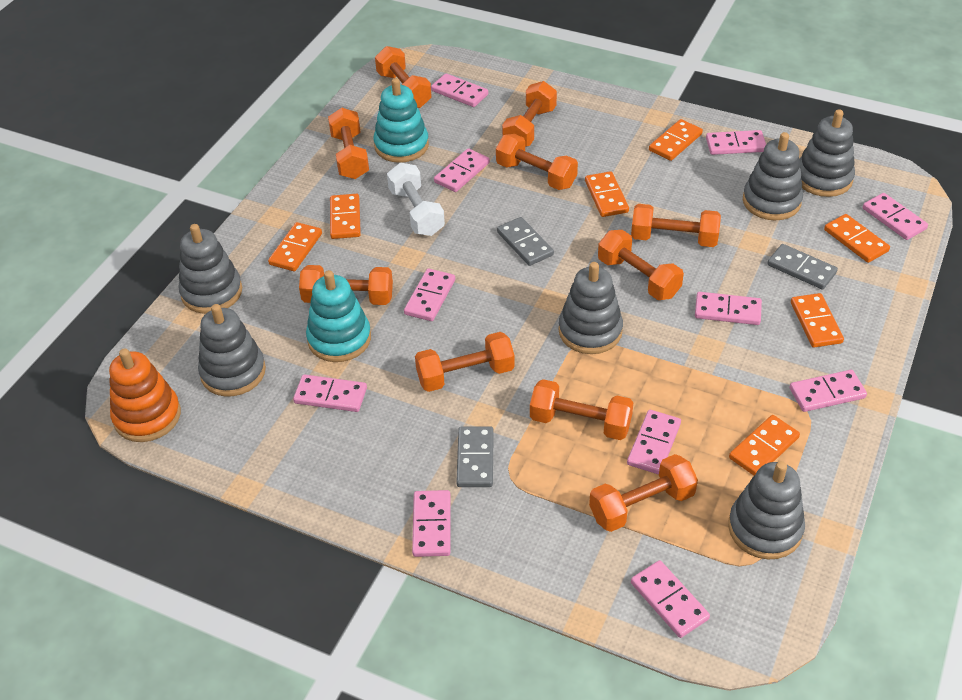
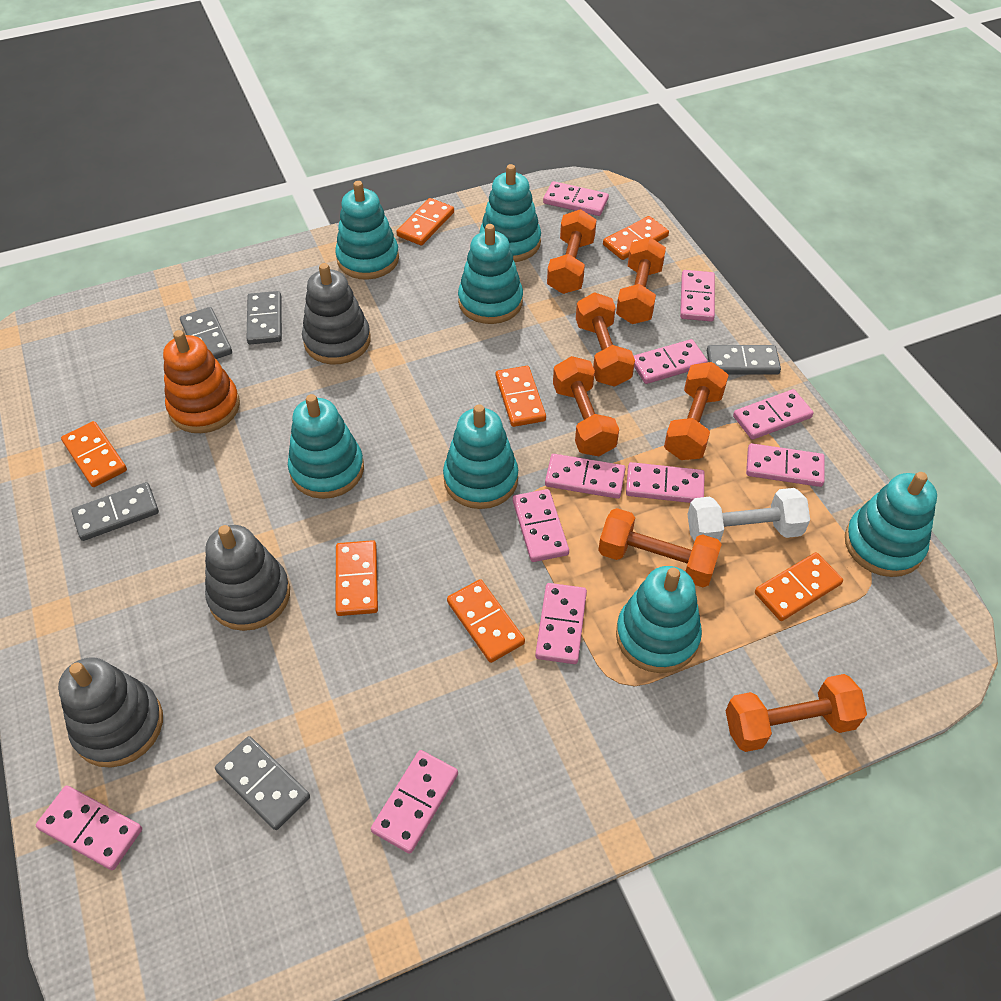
grey domino: 3 -> 5
grey stacking toy: 6 -> 3
orange dumbbell: 10 -> 7
turquoise stacking toy: 2 -> 7

